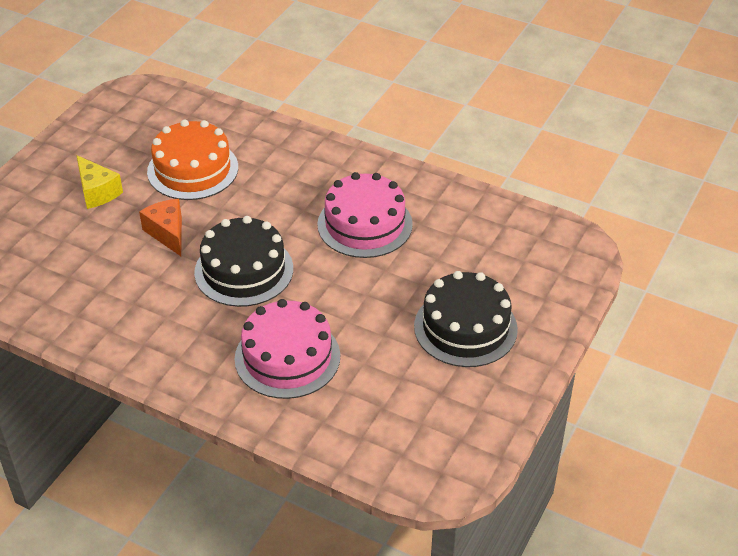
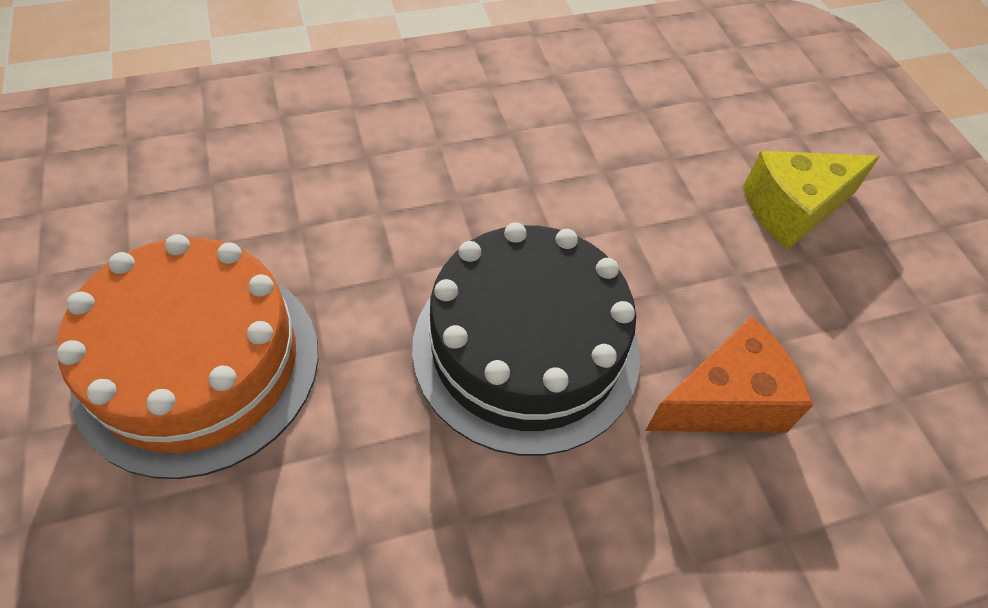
black cake: 2 -> 1
pink cake: 2 -> 0

